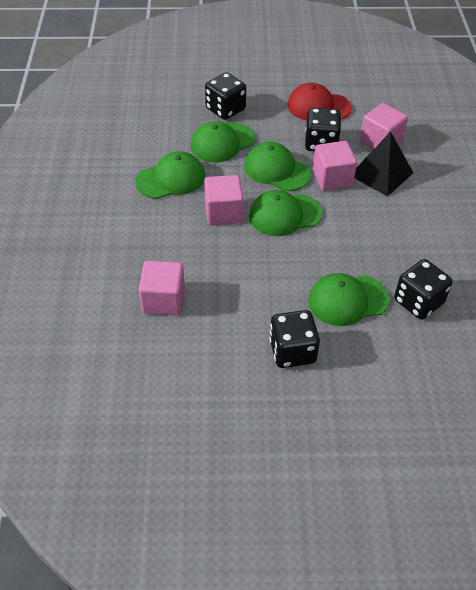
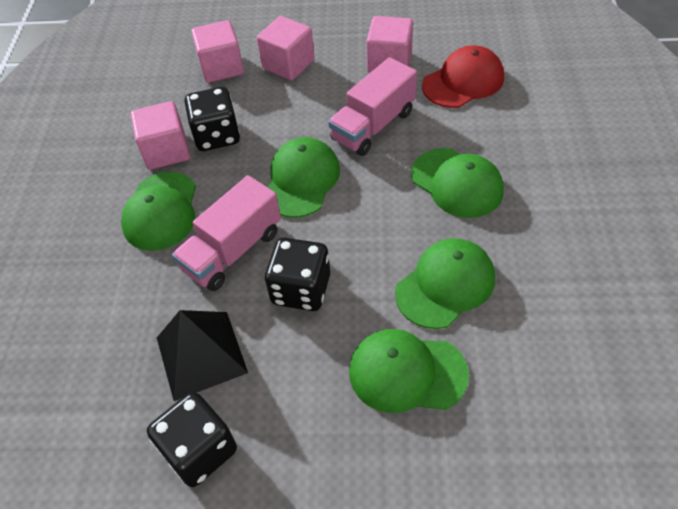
black dice: 4 -> 3
pink truck: 0 -> 2

